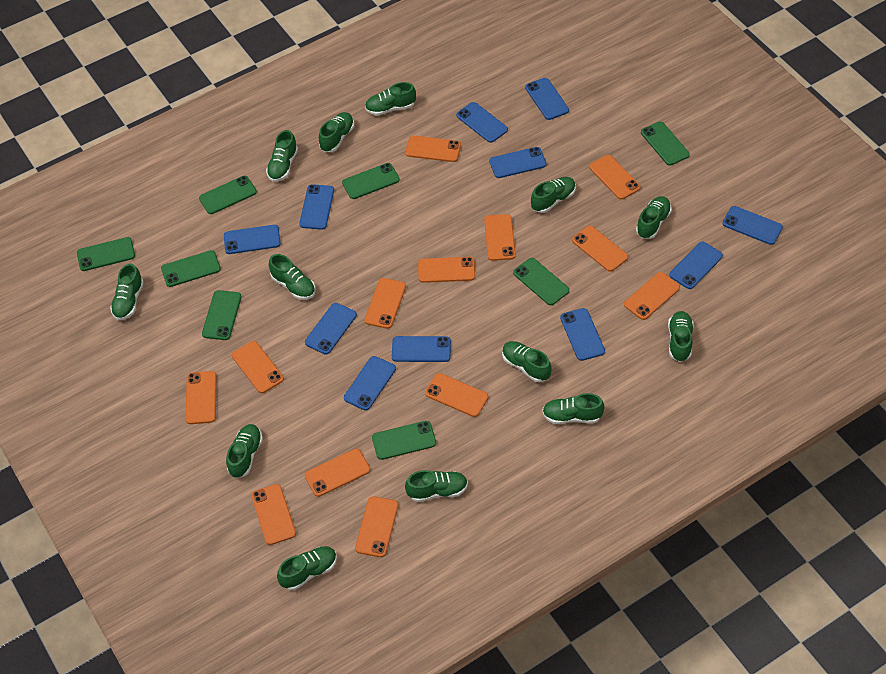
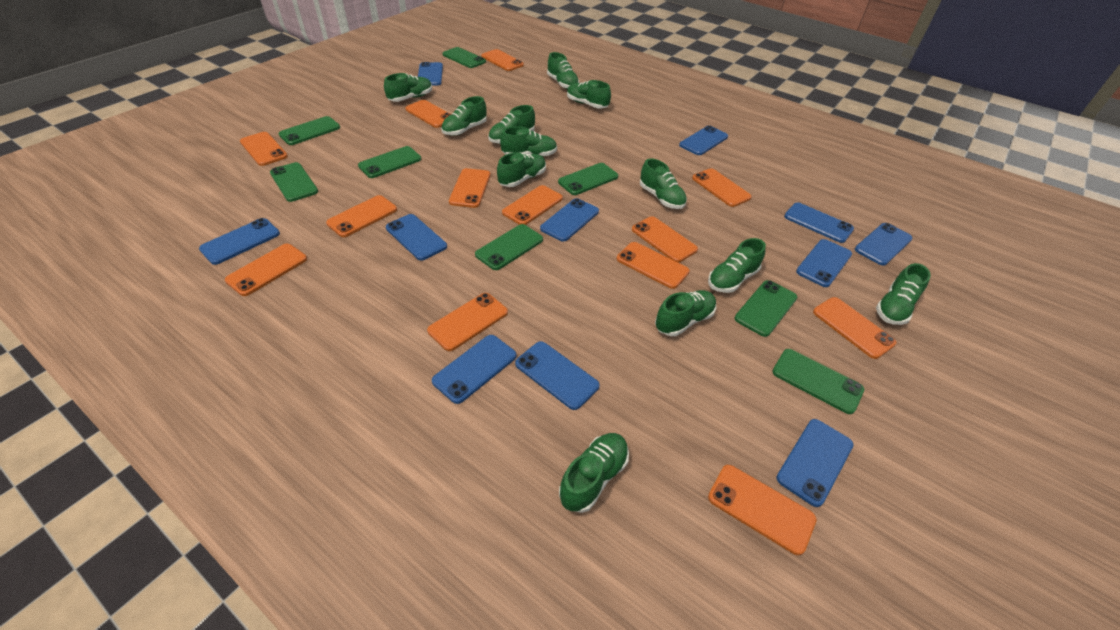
green shoe: 13 -> 12

